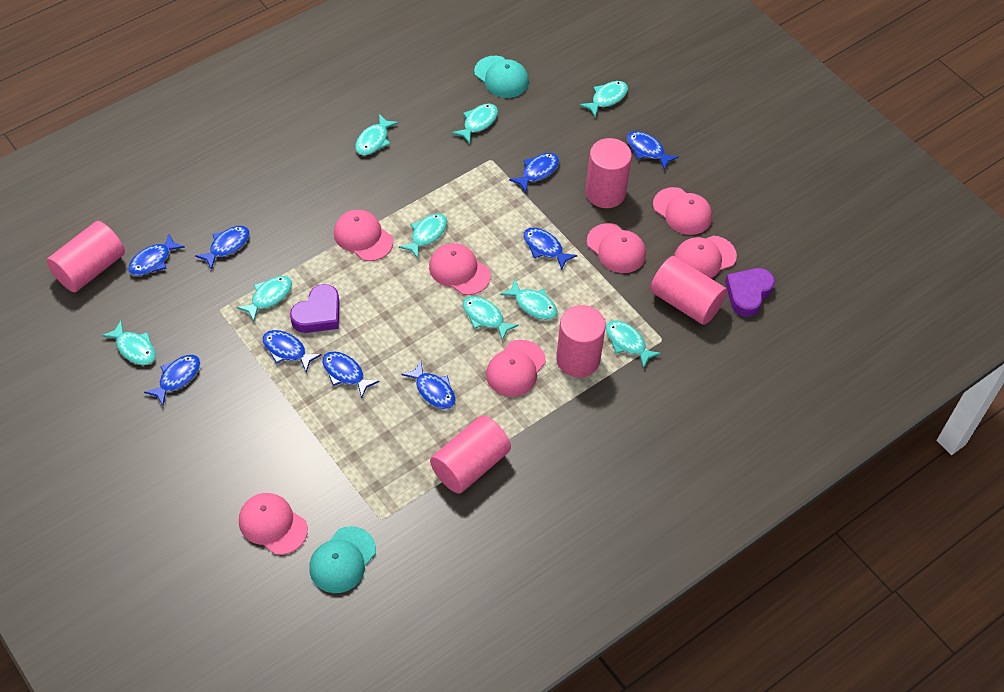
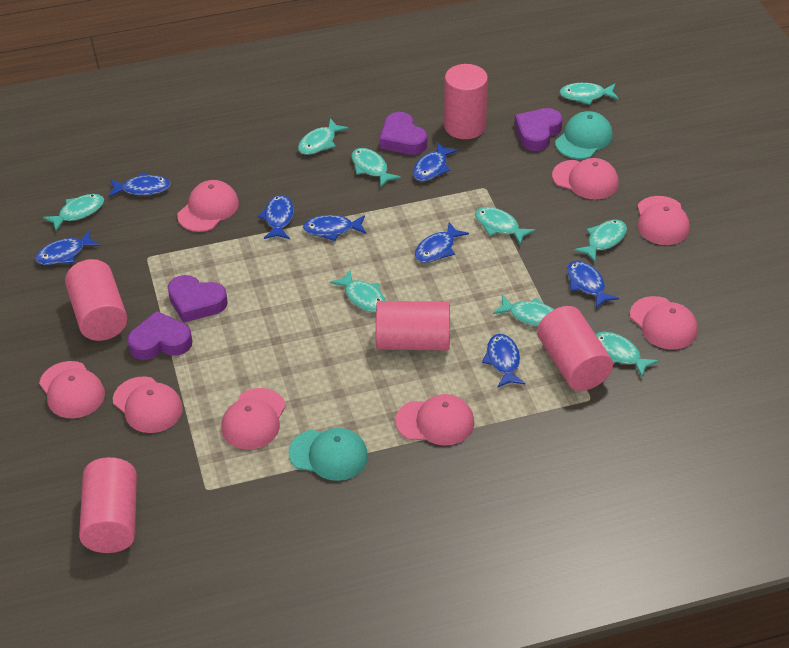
blue fish: 9 -> 8
pink cap: 7 -> 8
purple heart: 2 -> 4

